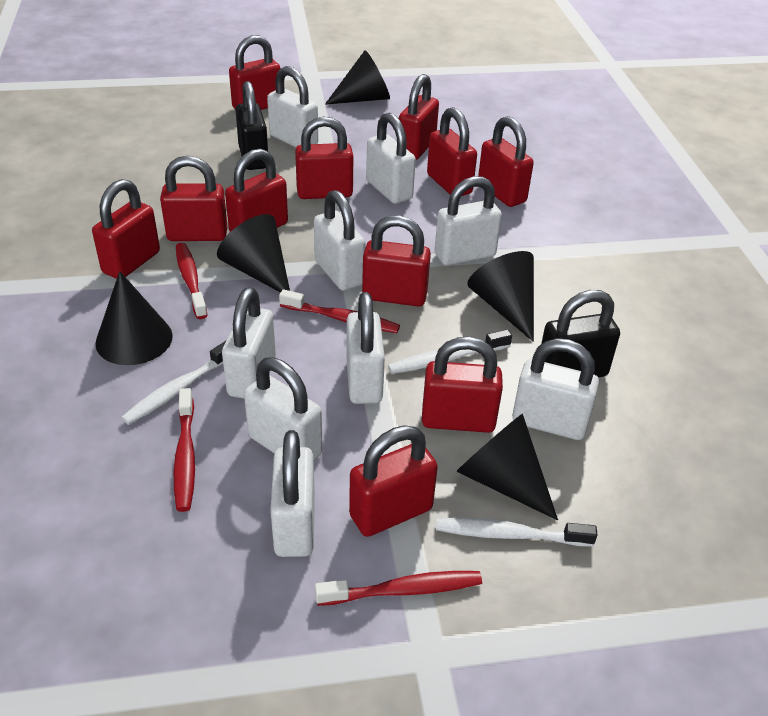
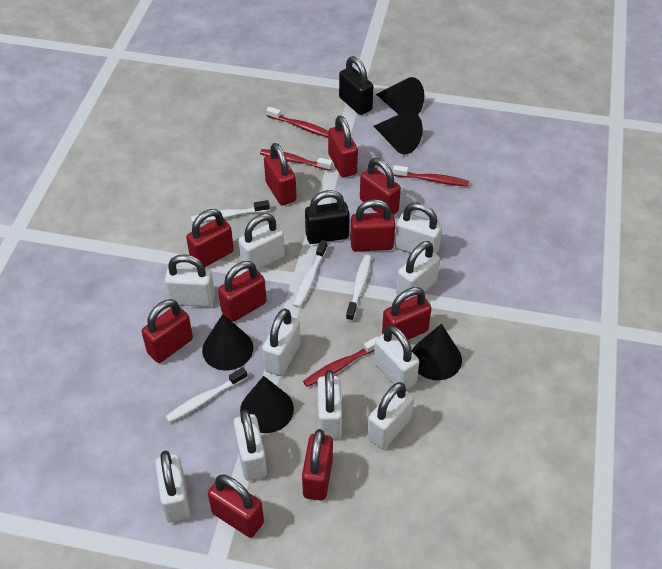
red padlock: 11 -> 10
white padlock: 9 -> 10
white toothbrush: 3 -> 4

